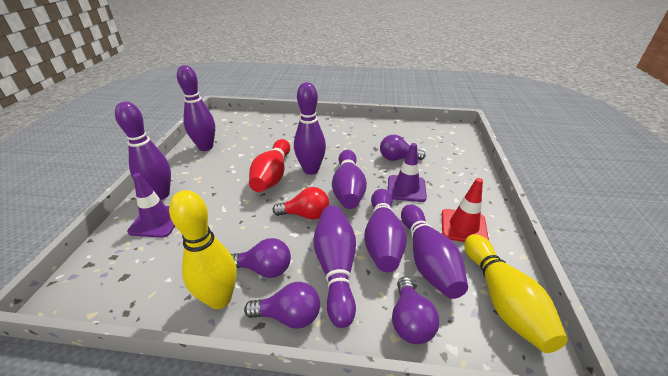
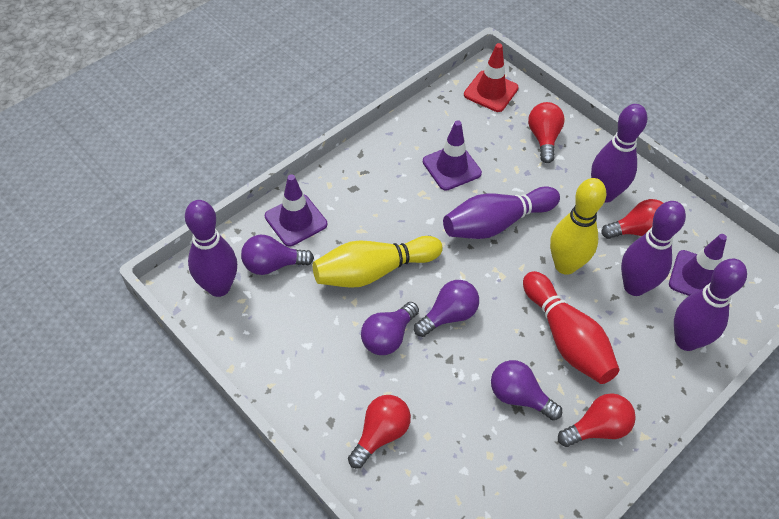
purple bowling pin: 7 -> 5
purple traffic cone: 2 -> 3
red light bulb: 1 -> 4

